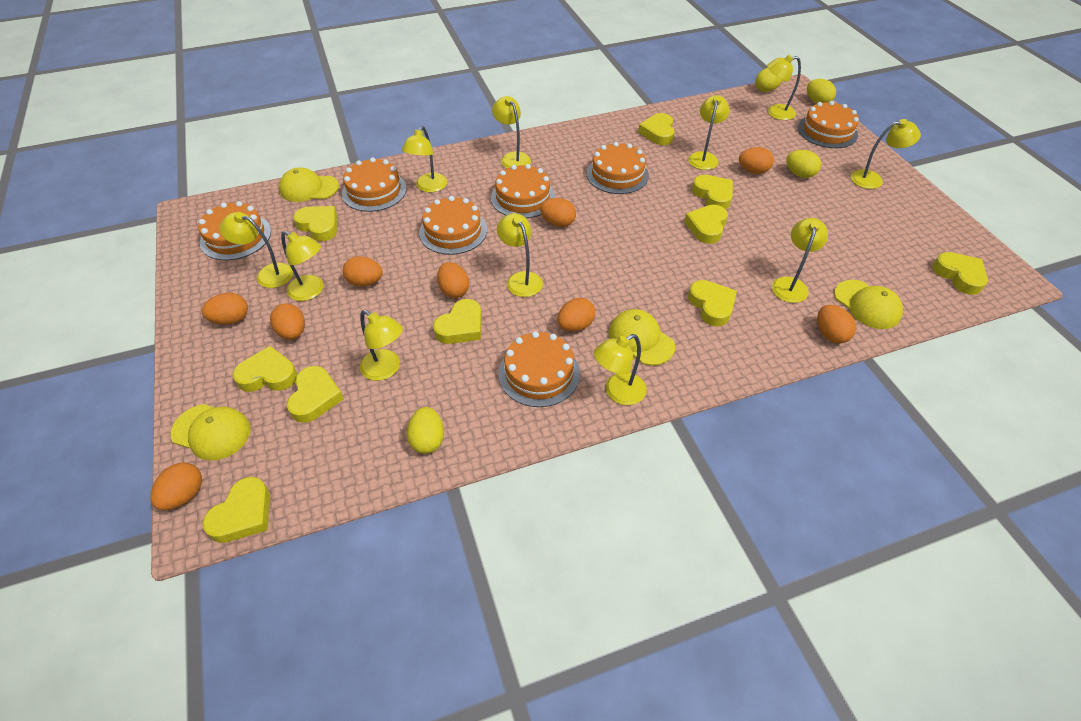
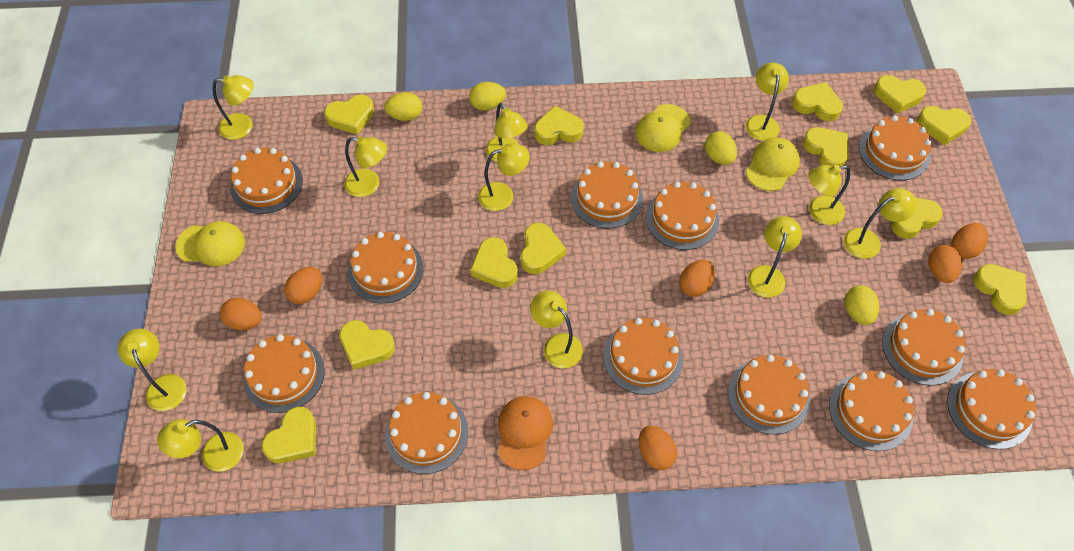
orange cake: 7 -> 12
orange cap: 0 -> 1
orange egg: 9 -> 6
yellow cap: 4 -> 3
yellow heart: 10 -> 12

